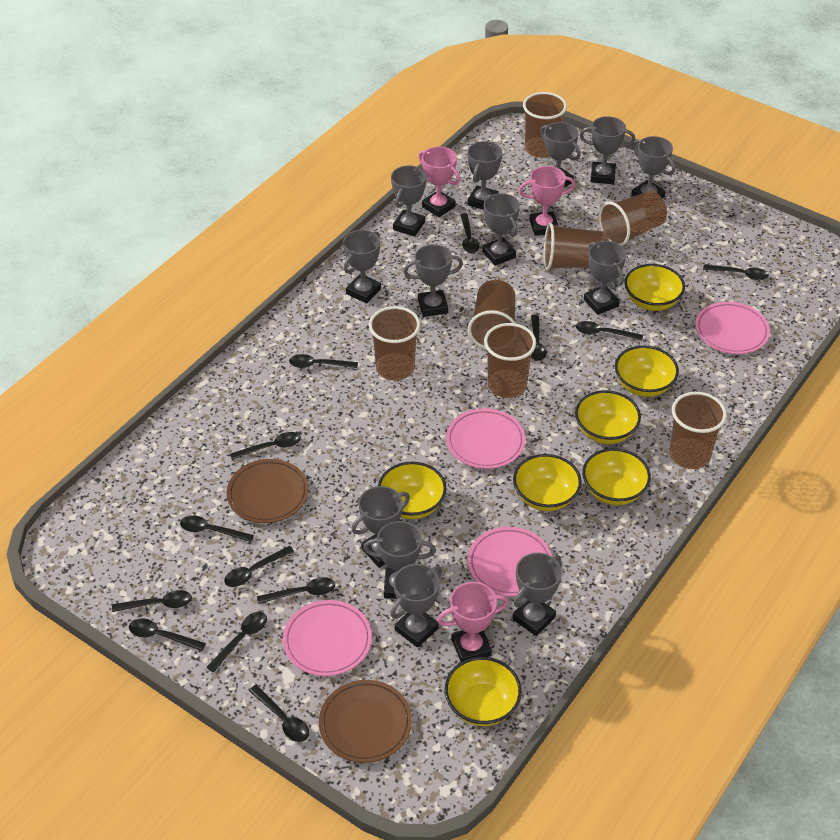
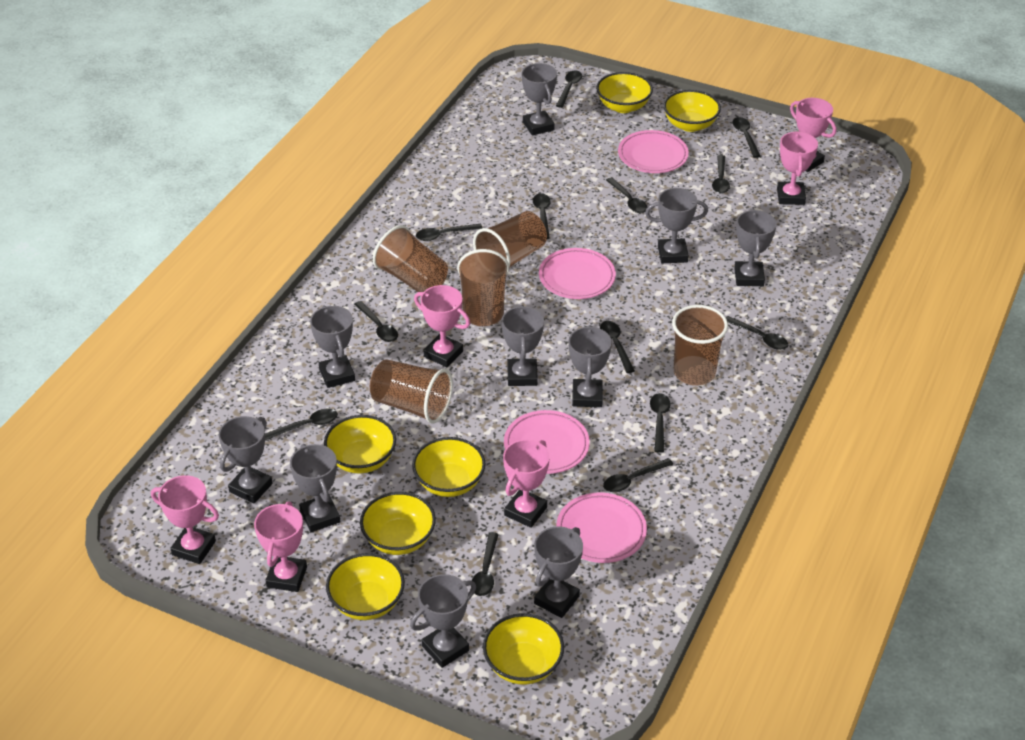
brown cup: 7 -> 5
brown plate: 2 -> 0
grey trophy: 13 -> 10
pink trophy: 3 -> 6

